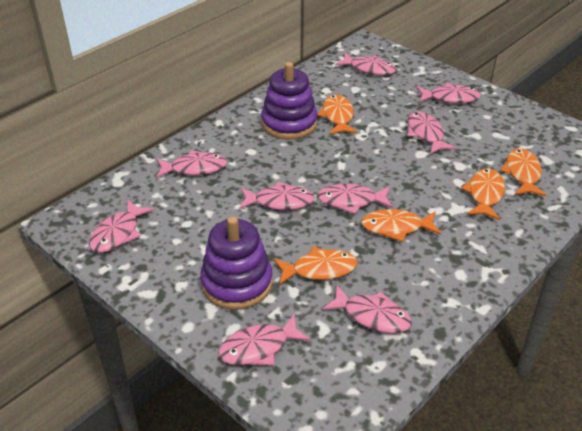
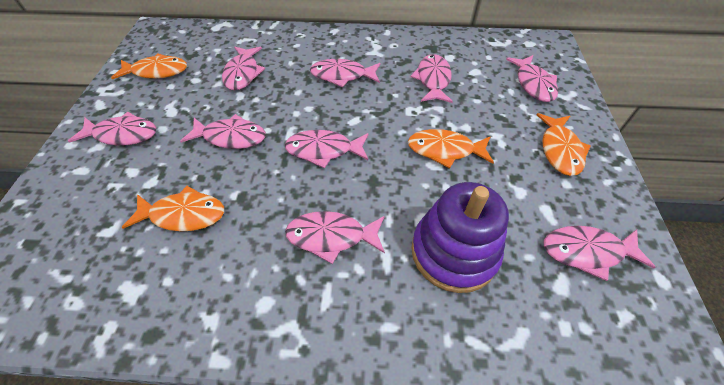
orange fish: 5 -> 4
purple stacking toy: 2 -> 1

